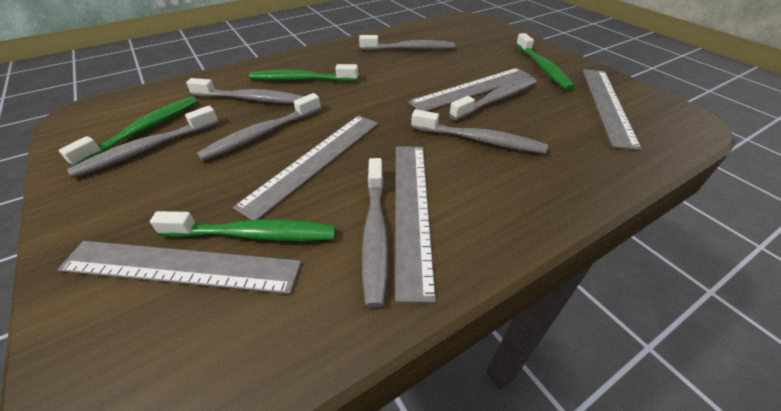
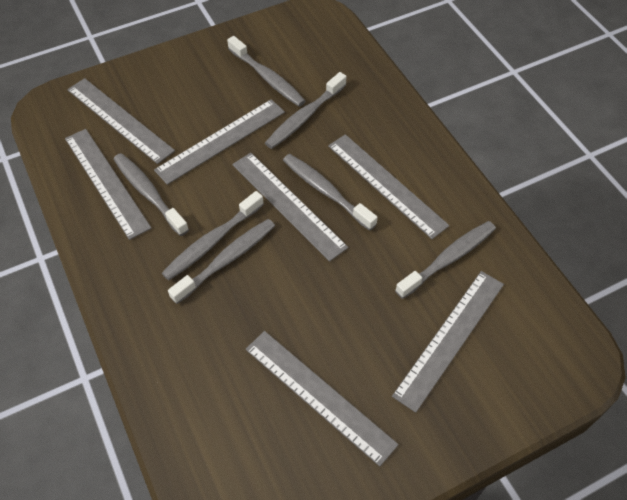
green toothbrush: 4 -> 0
grey ruler: 5 -> 7

